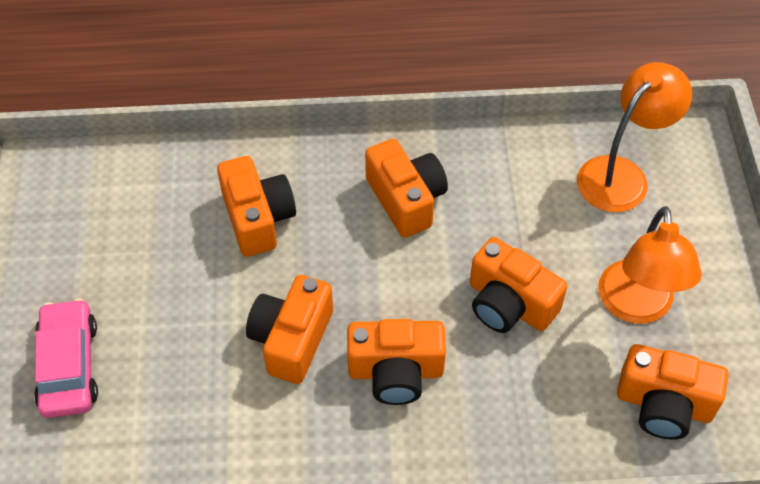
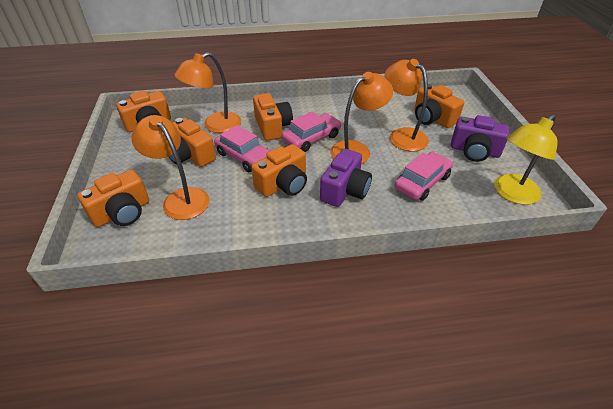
orange lamp: 2 -> 4
pink car: 1 -> 3
purple camera: 0 -> 2
yellow lamp: 0 -> 1

